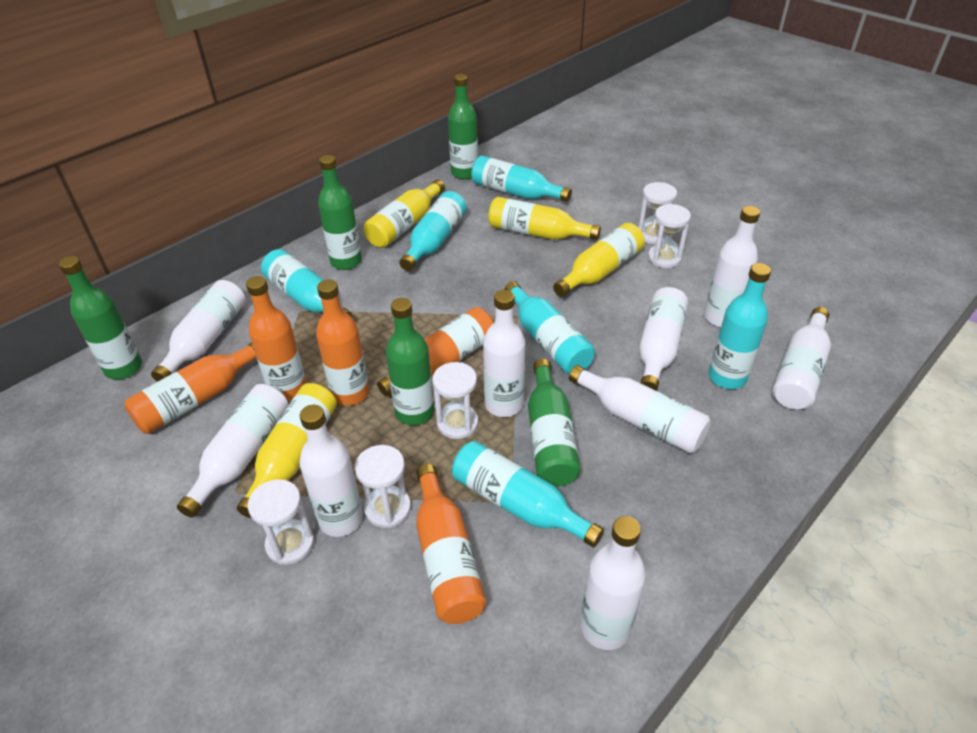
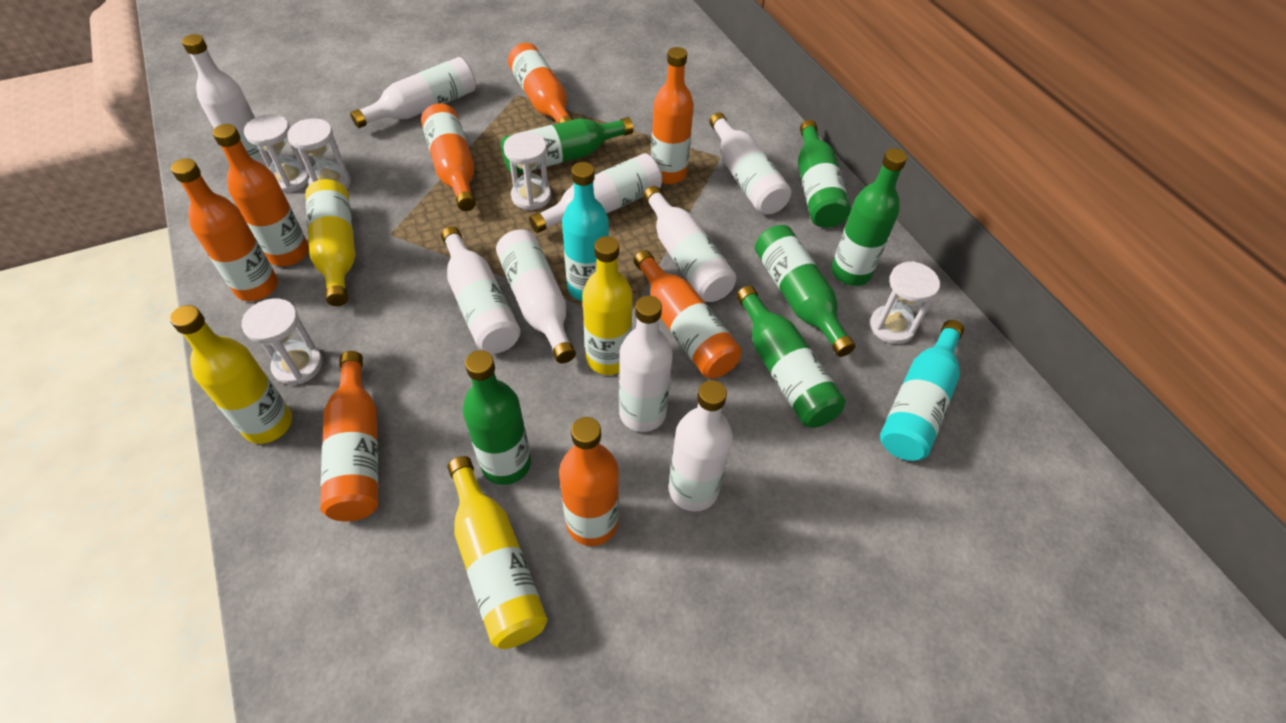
green bottle: 5 -> 6
orange bottle: 5 -> 8
turquoise bottle: 6 -> 2

